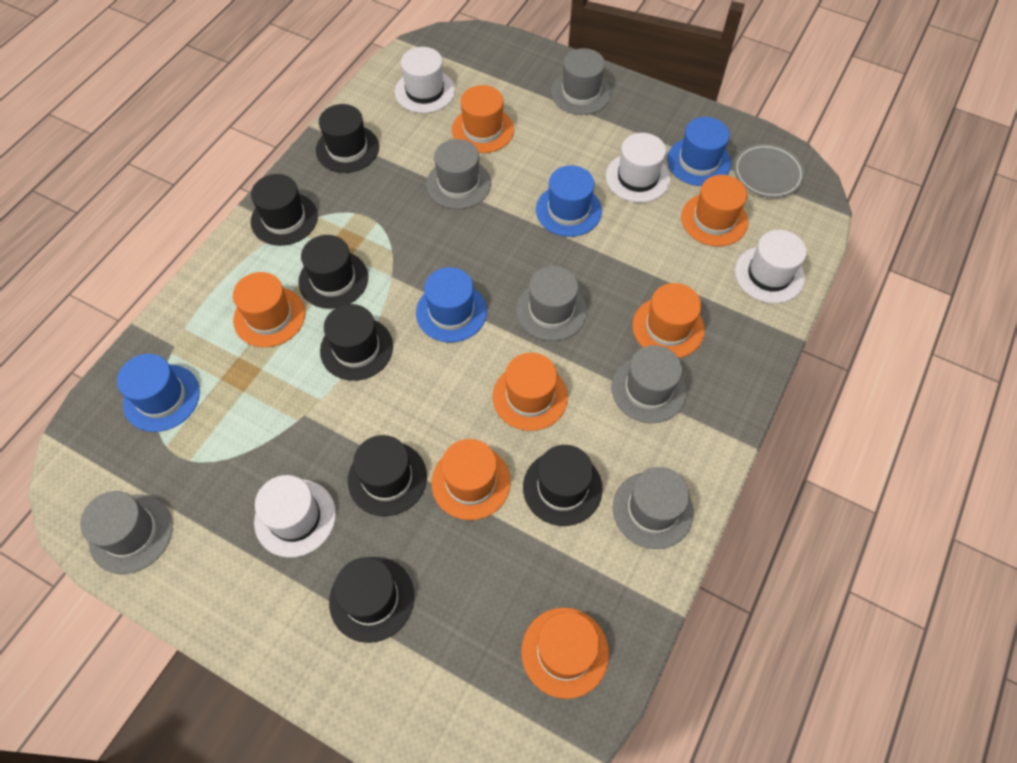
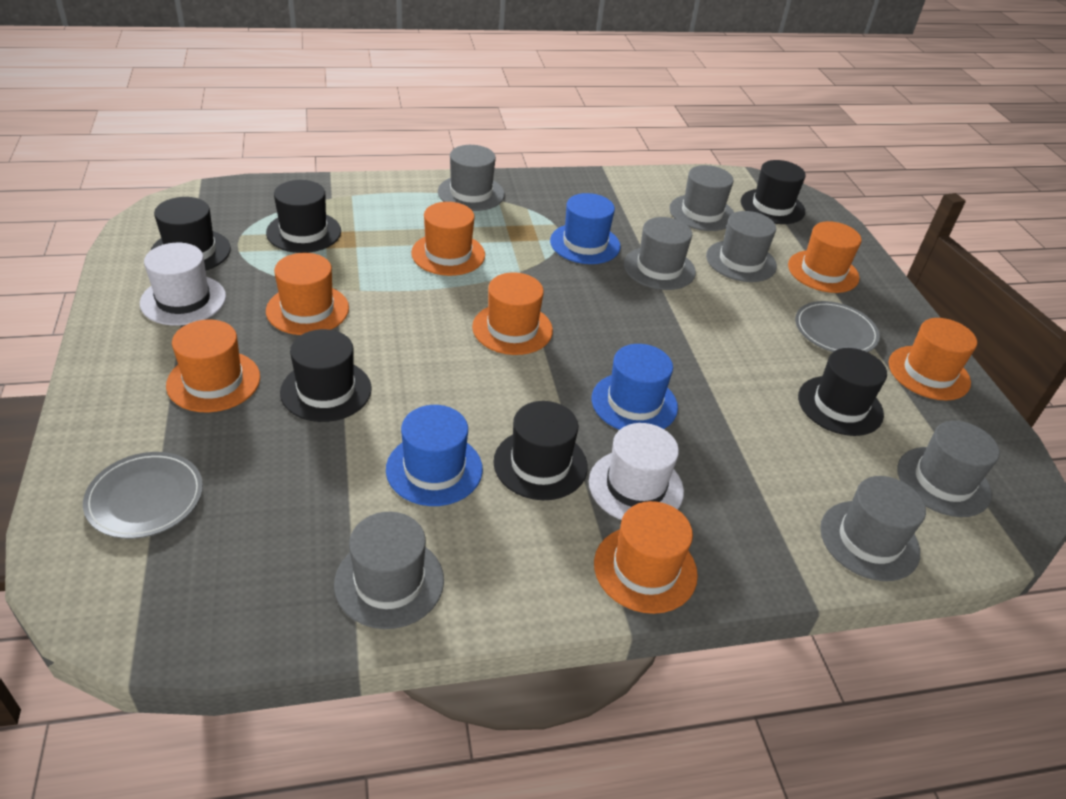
black hat: 7 -> 6
blue hat: 4 -> 3
grey hat: 6 -> 7
grey plate: 1 -> 2
white hat: 4 -> 2

